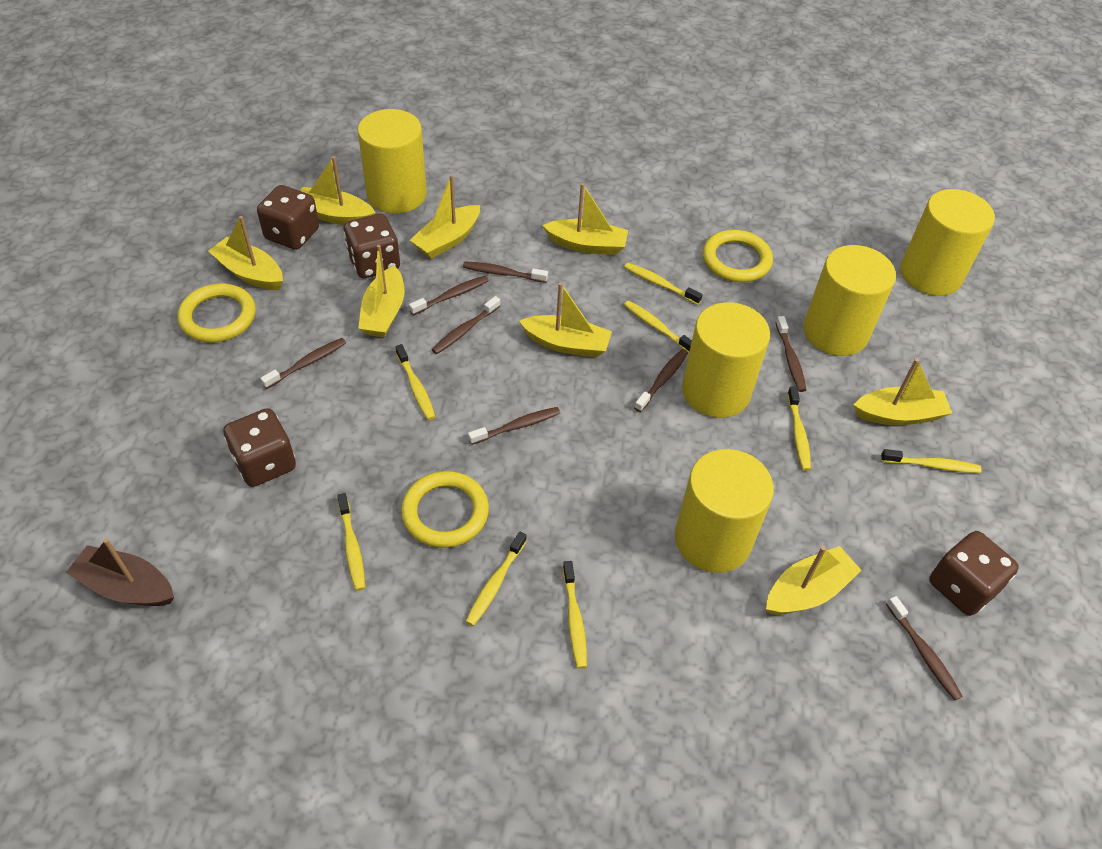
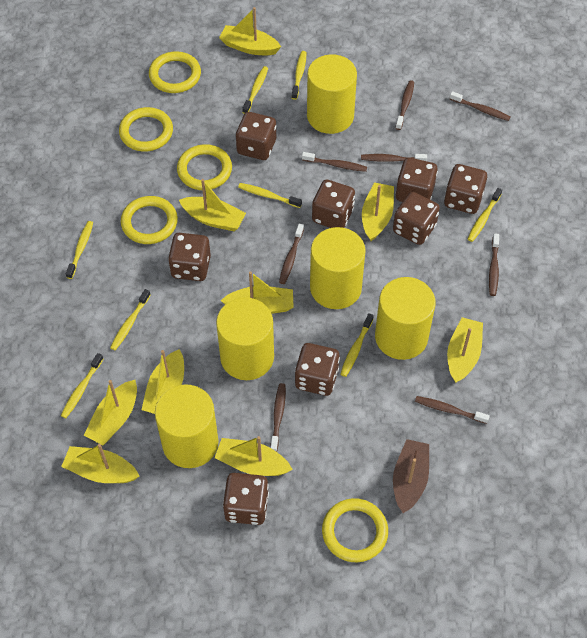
brown dice: 4 -> 8
yellow boat: 8 -> 9
yellow ring: 3 -> 5

